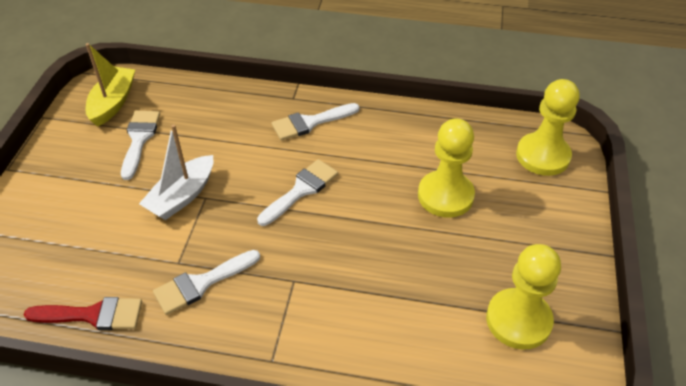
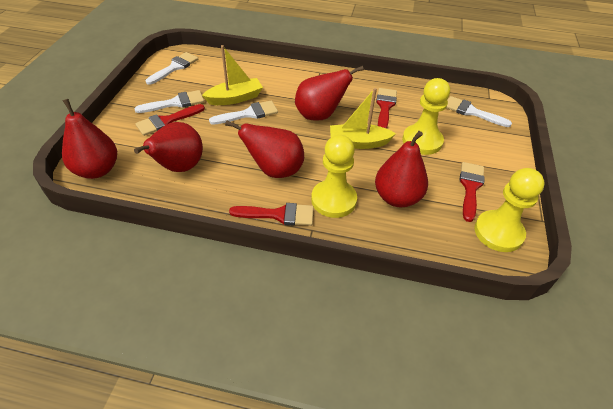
red brush: 1 -> 4
red pear: 0 -> 5
white boat: 1 -> 0
yellow boat: 1 -> 2

